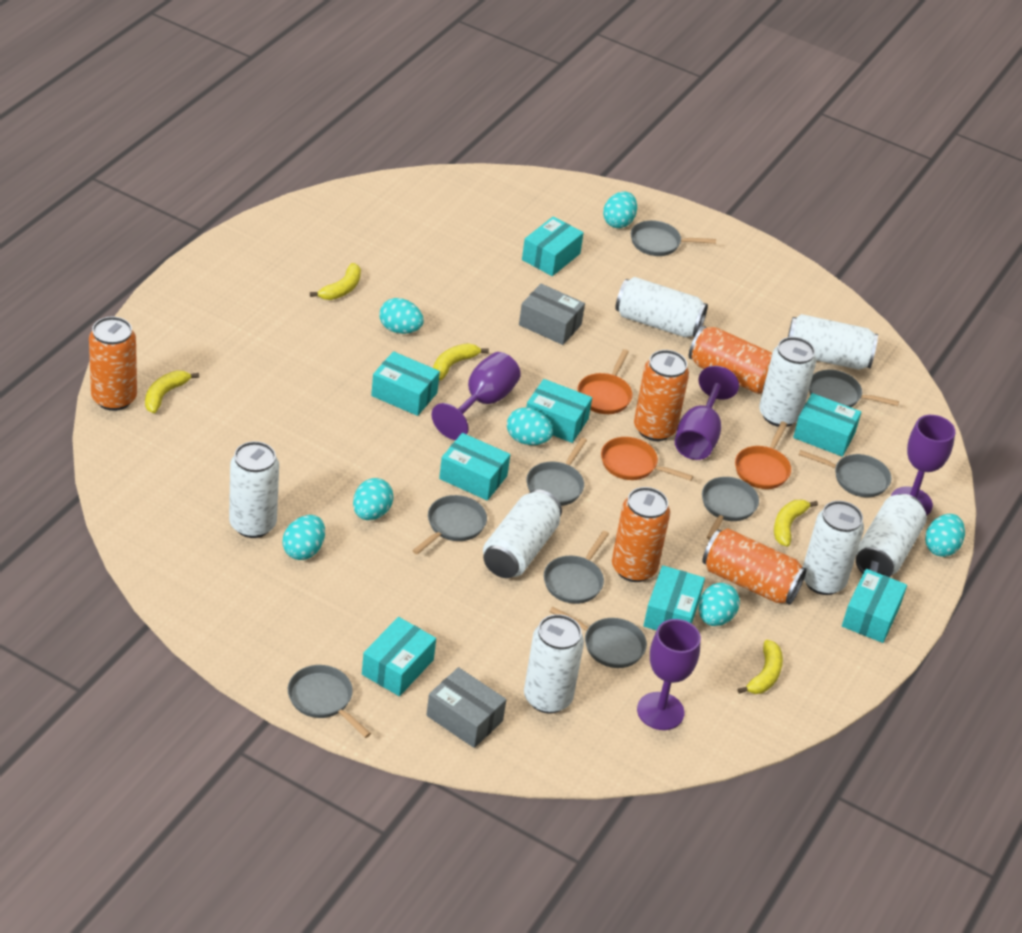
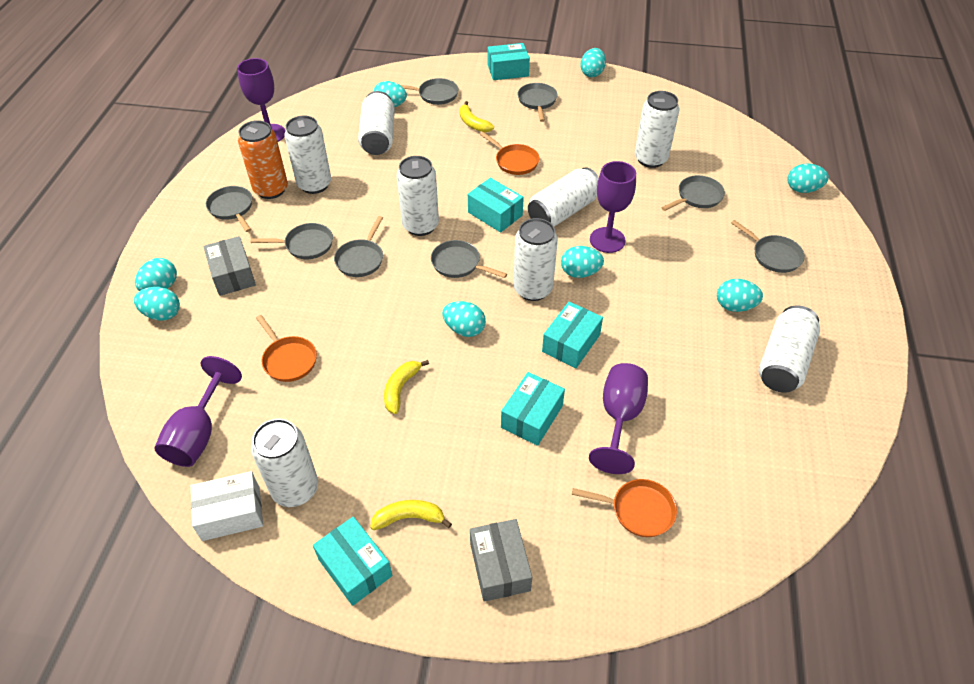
grey pan: 9 -> 8
orange can: 5 -> 1
turquoise box: 8 -> 5
turquoise egg: 7 -> 8
white box: 0 -> 1
yellow banana: 5 -> 3

